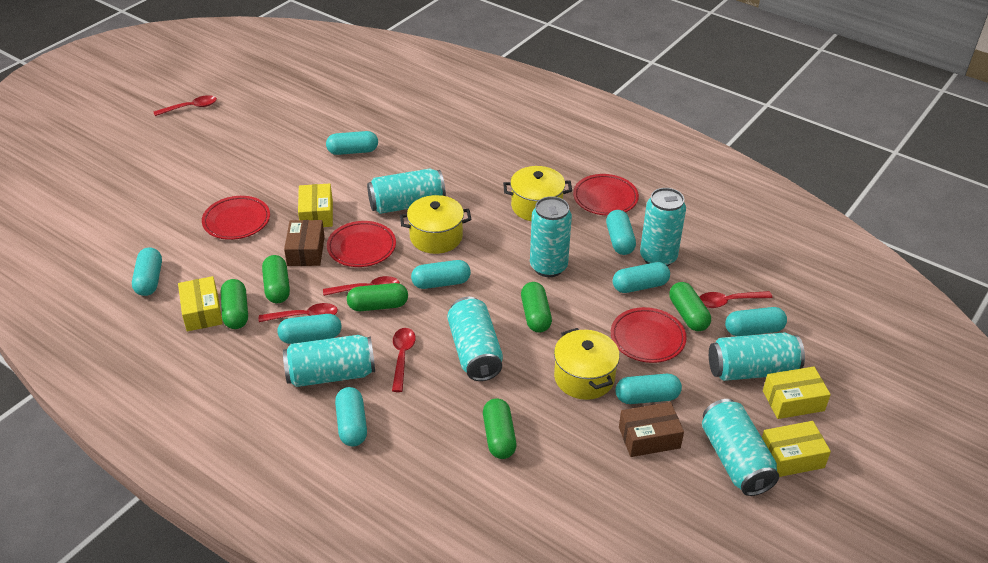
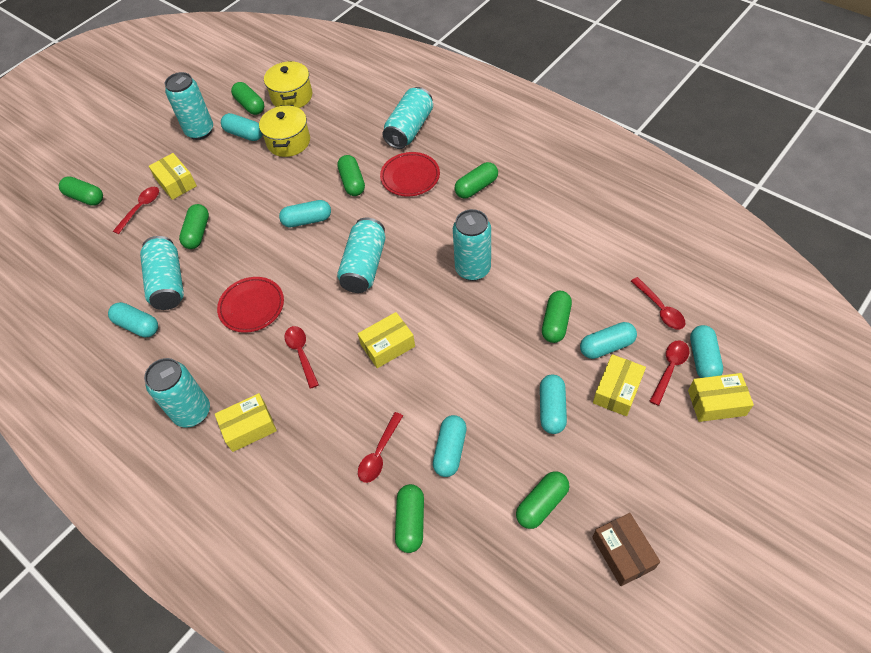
brown box: 2 -> 1
green capsule: 6 -> 8
red plate: 4 -> 2
turquoise can: 7 -> 6
turquoise capsule: 9 -> 7
yellow box: 4 -> 5
yellow pot: 3 -> 2

